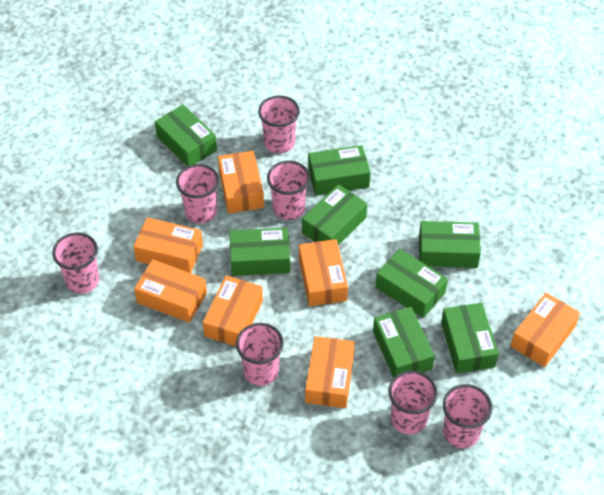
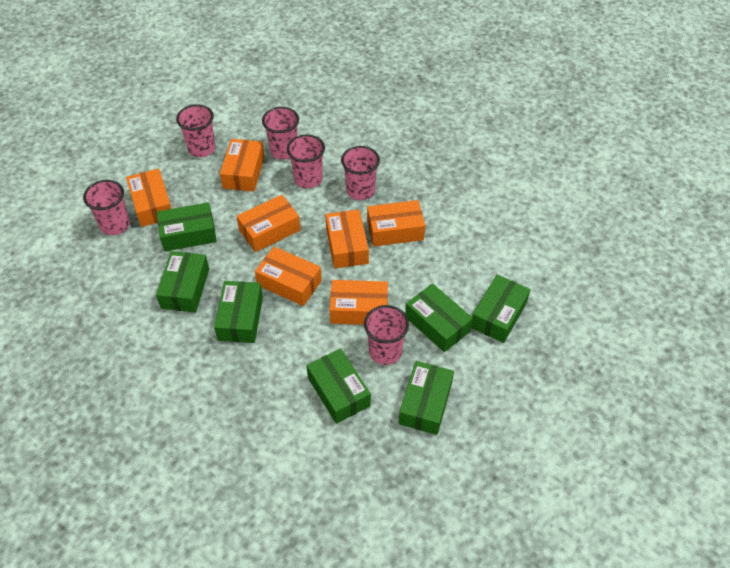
green box: 8 -> 7
pink cup: 7 -> 6

